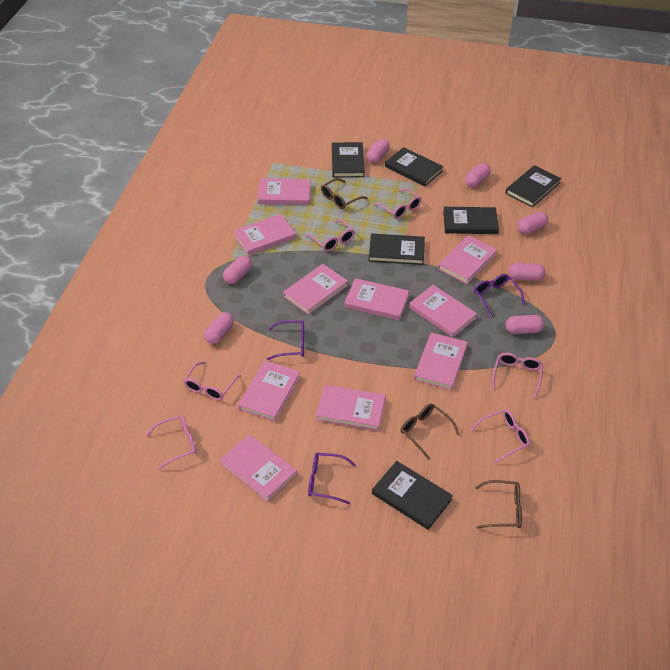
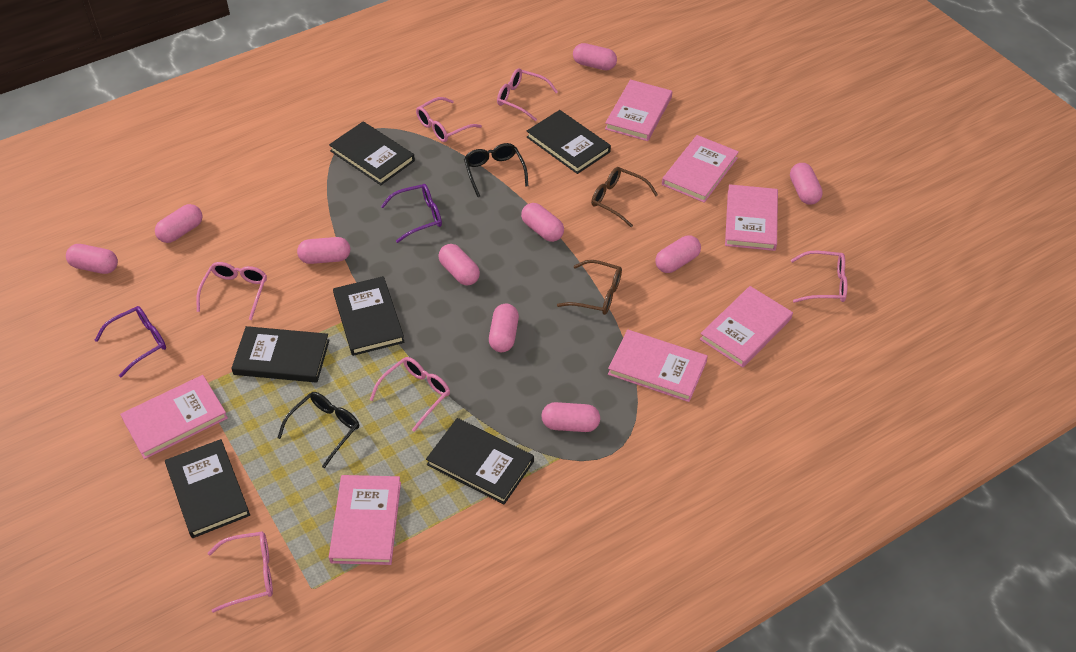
black glasses: 0 -> 2
brown glasses: 3 -> 2
pink book: 10 -> 7
pink capsule: 7 -> 10
purple glasses: 3 -> 2

